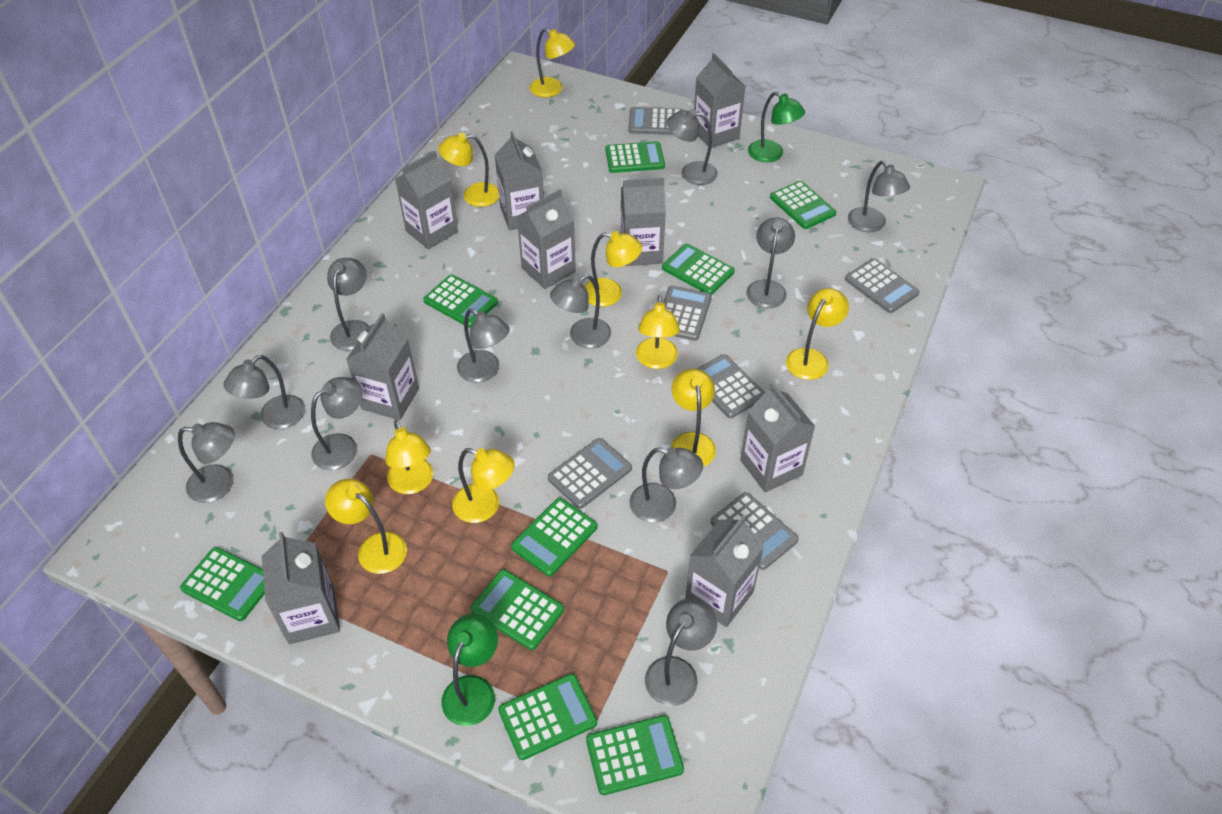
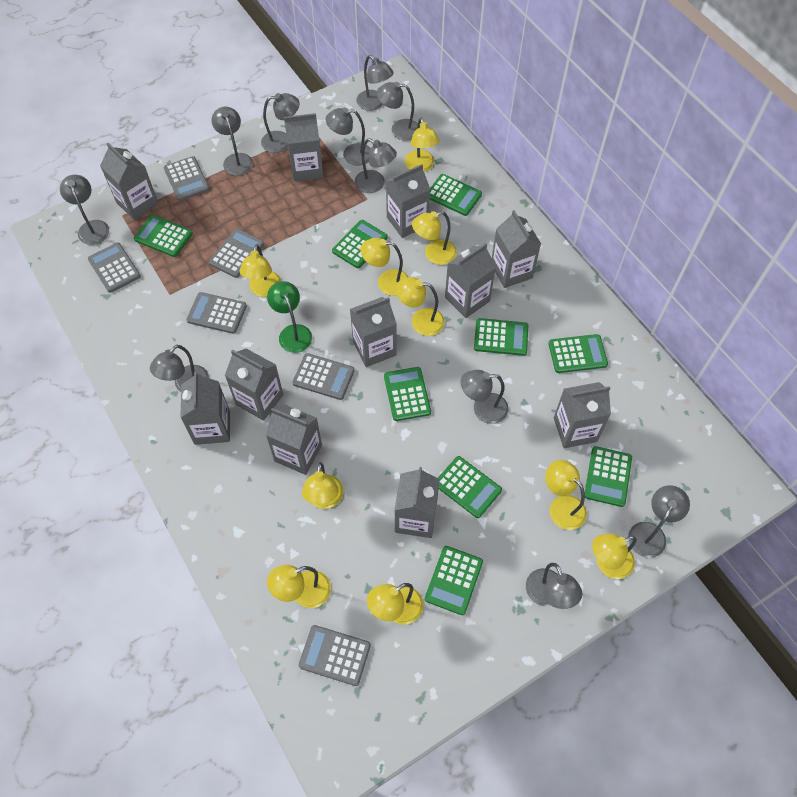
green lamp: 2 -> 1
grey carton: 9 -> 11
yellow lamp: 9 -> 10

